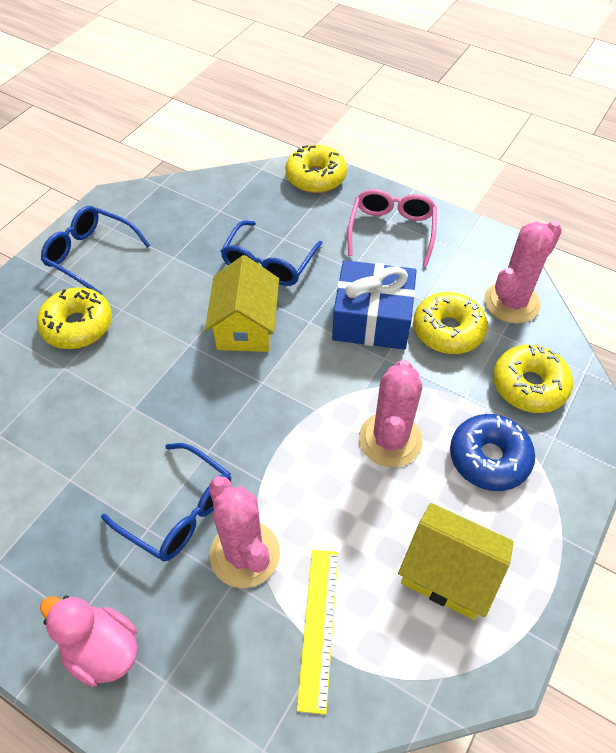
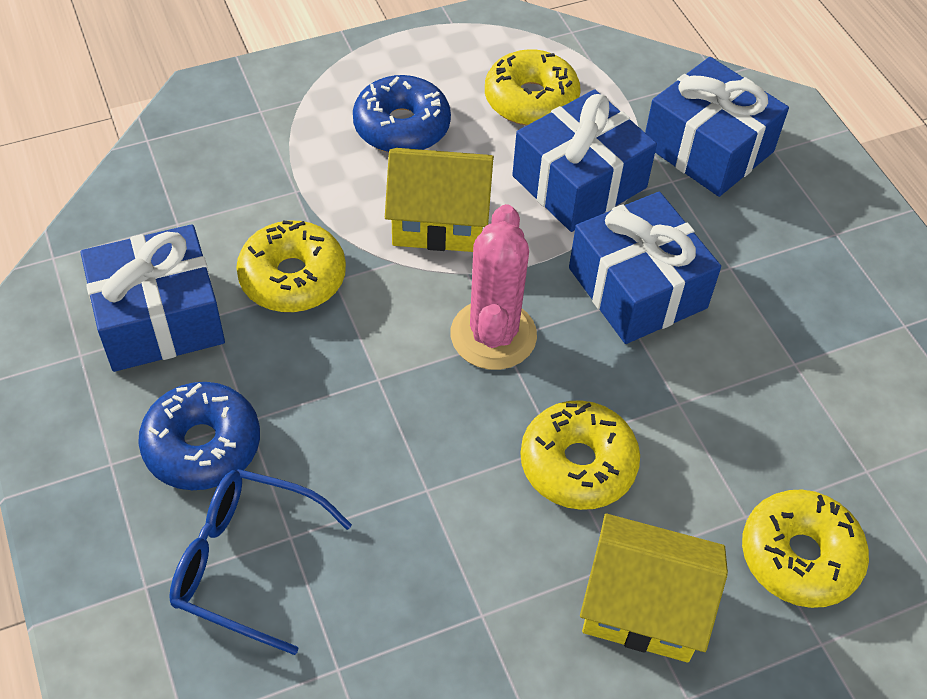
blue donut: 1 -> 2
blue gift: 1 -> 4
blue glasses: 3 -> 1
pink cactus: 3 -> 1
pink duck: 1 -> 0
pink glasses: 1 -> 0
yellow ruler: 1 -> 0

